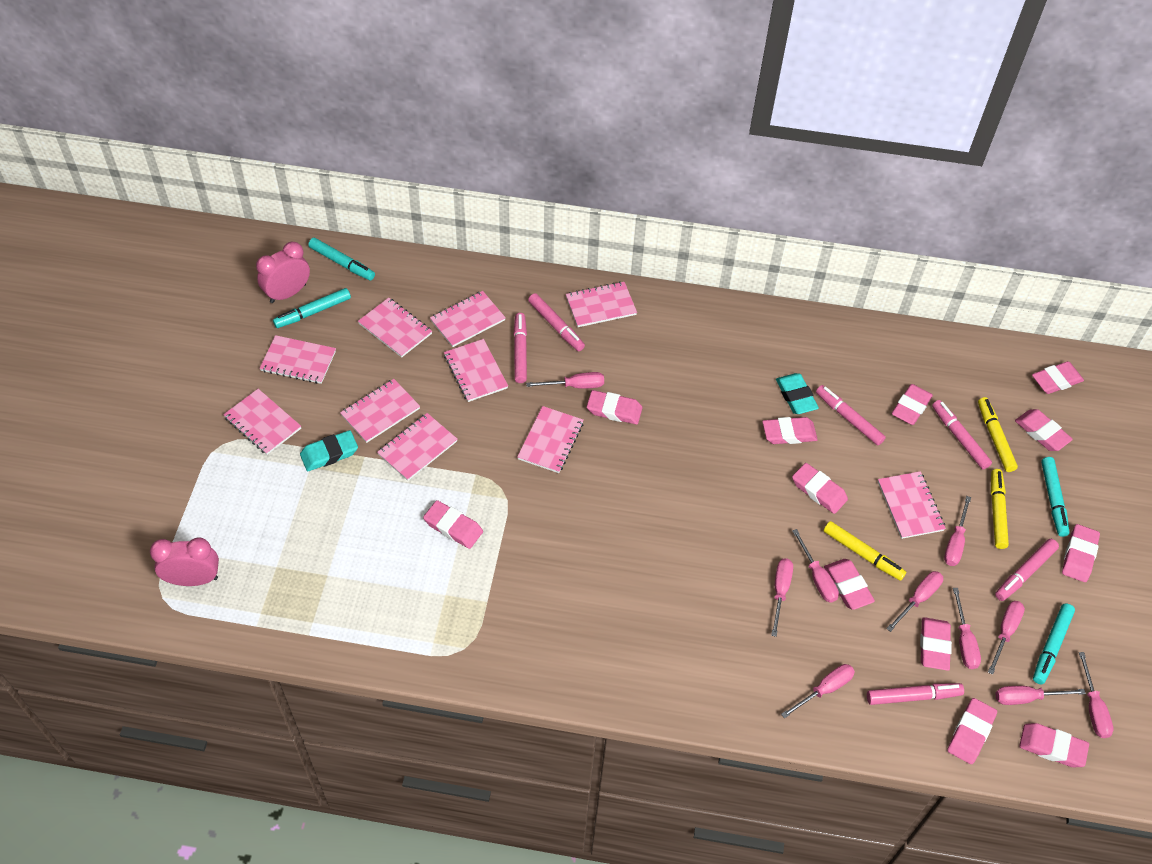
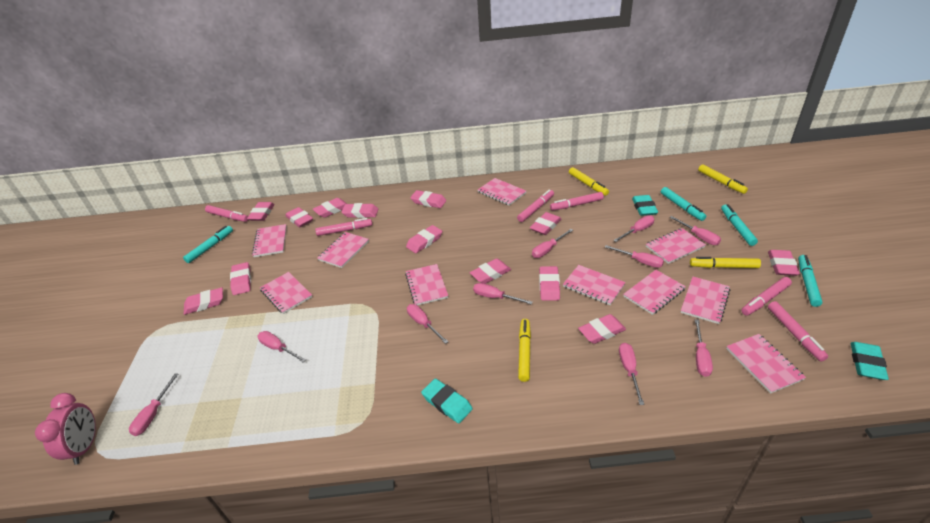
pink clock: 2 -> 1
pink eraser: 12 -> 13
turquoise eraser: 2 -> 3
yellow marker: 3 -> 4

